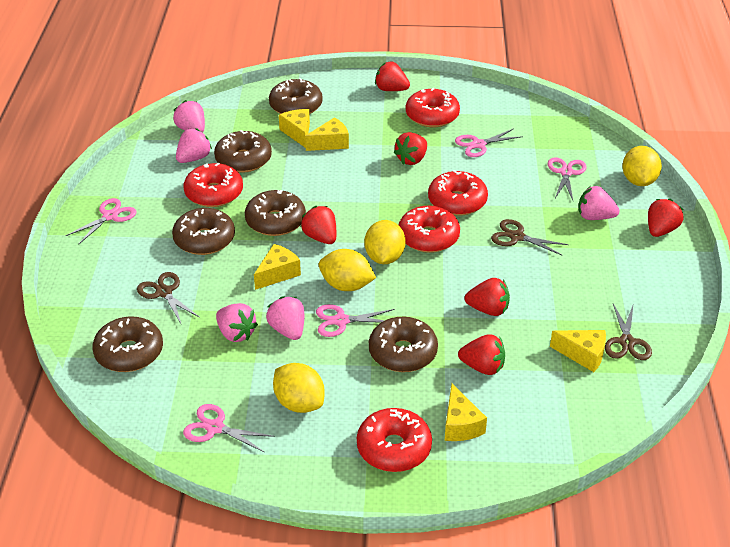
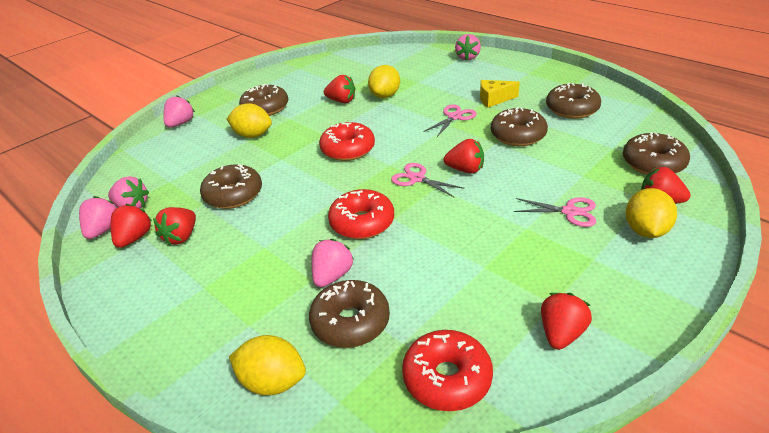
brown scissors: 3 -> 0
pink scissors: 5 -> 3
red donut: 5 -> 3
yellow cheese: 5 -> 1

